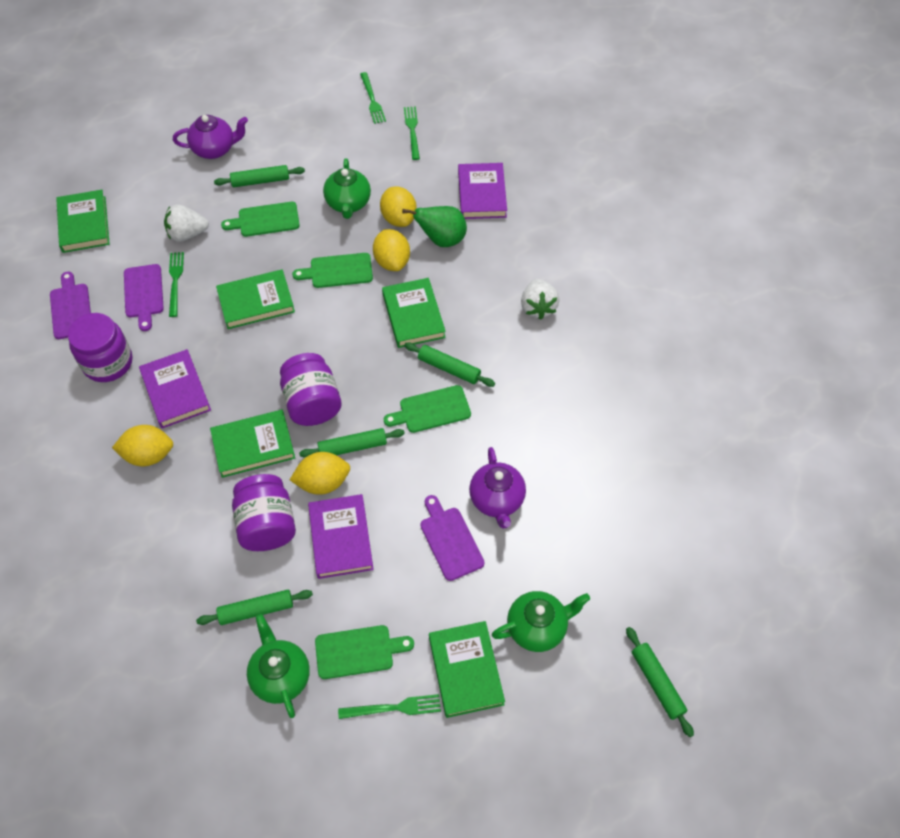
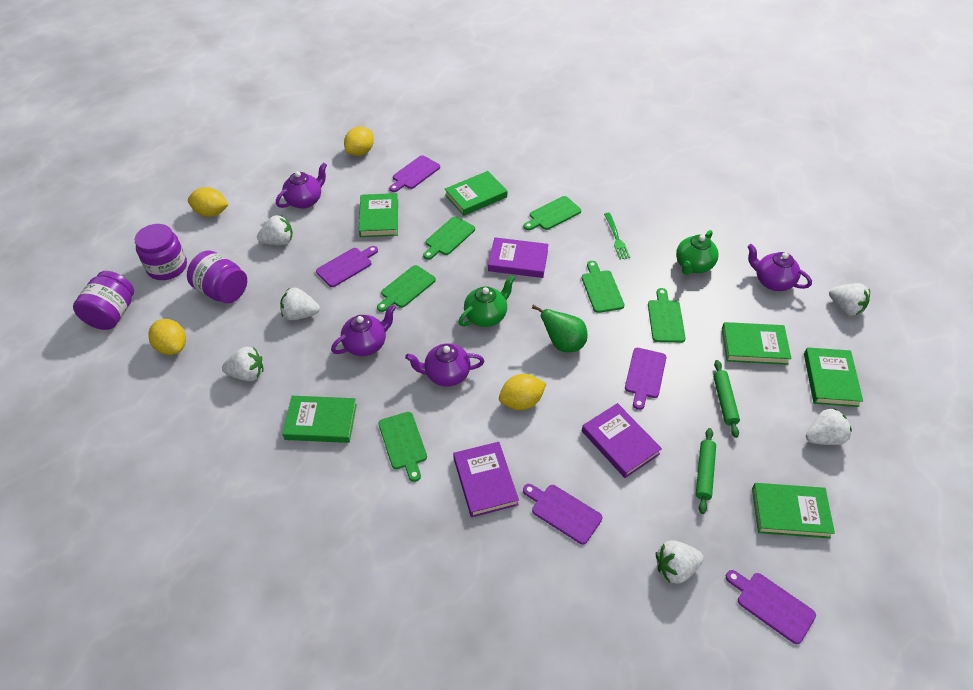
green book: 5 -> 6
green cutting board: 4 -> 6
green fork: 4 -> 1
green rolling pin: 5 -> 2
green teapot: 3 -> 2
purple cutting board: 3 -> 5
purple teapot: 2 -> 4
white strawberry: 2 -> 6

